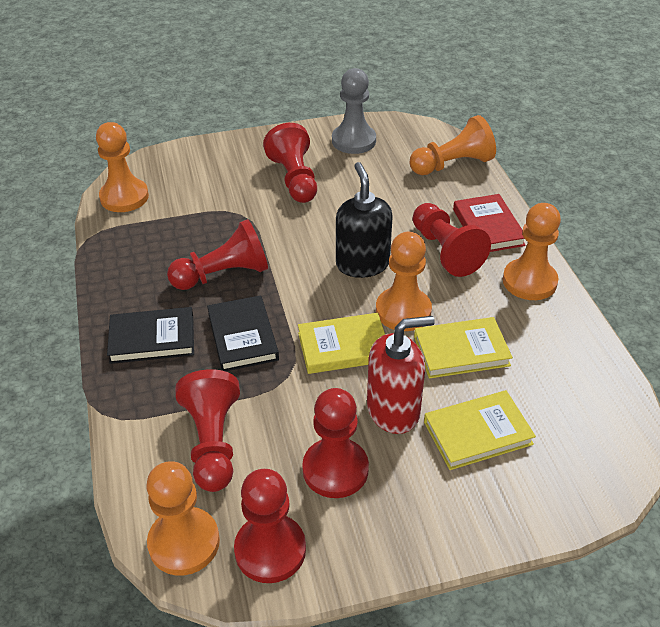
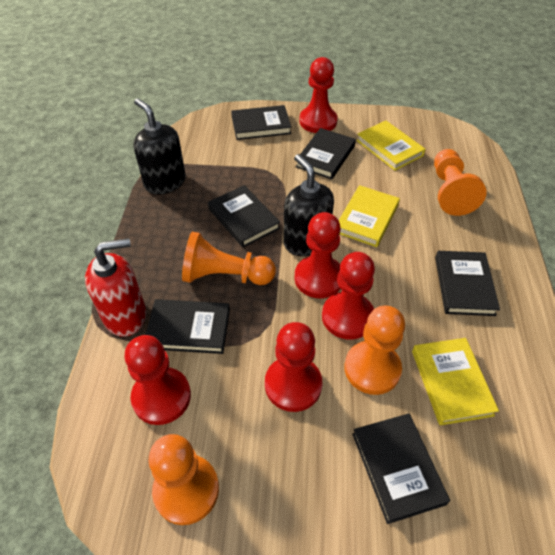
black book: 2 -> 6
black soap dispenser: 1 -> 2
grey pawn: 1 -> 0
orange pawn: 5 -> 4
red book: 1 -> 0
red pawn: 6 -> 5

